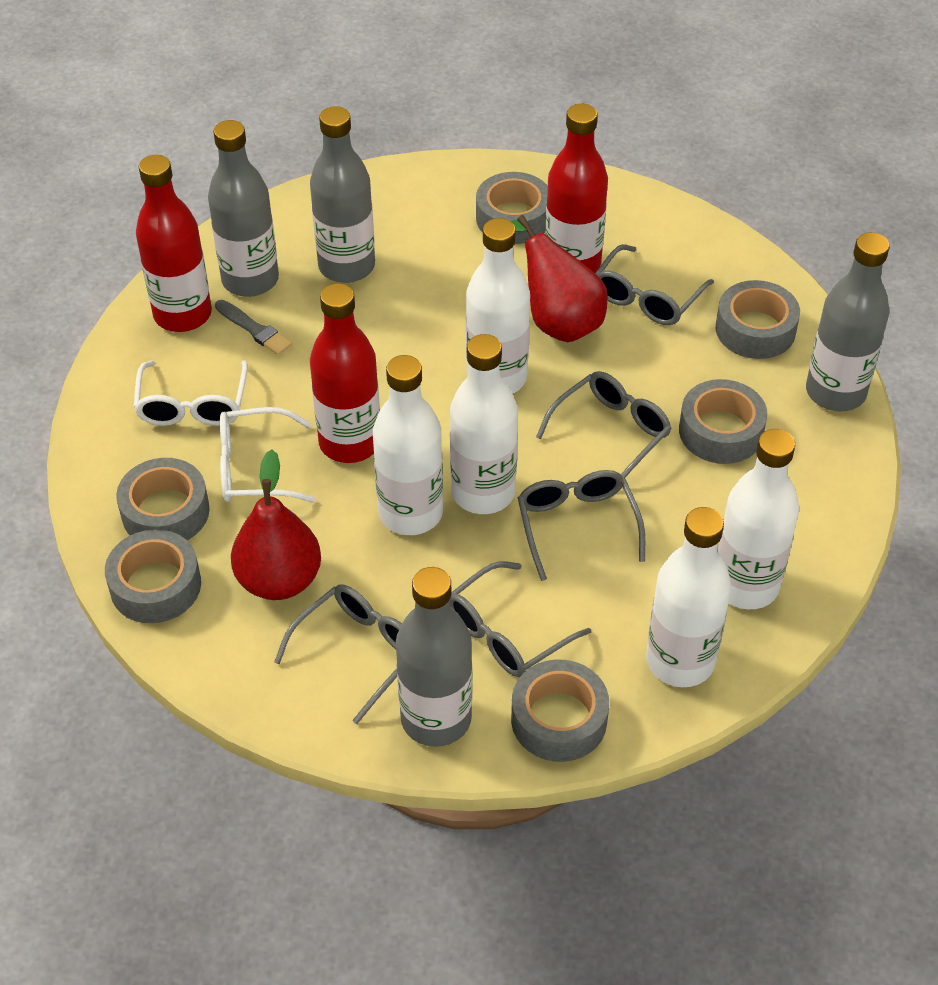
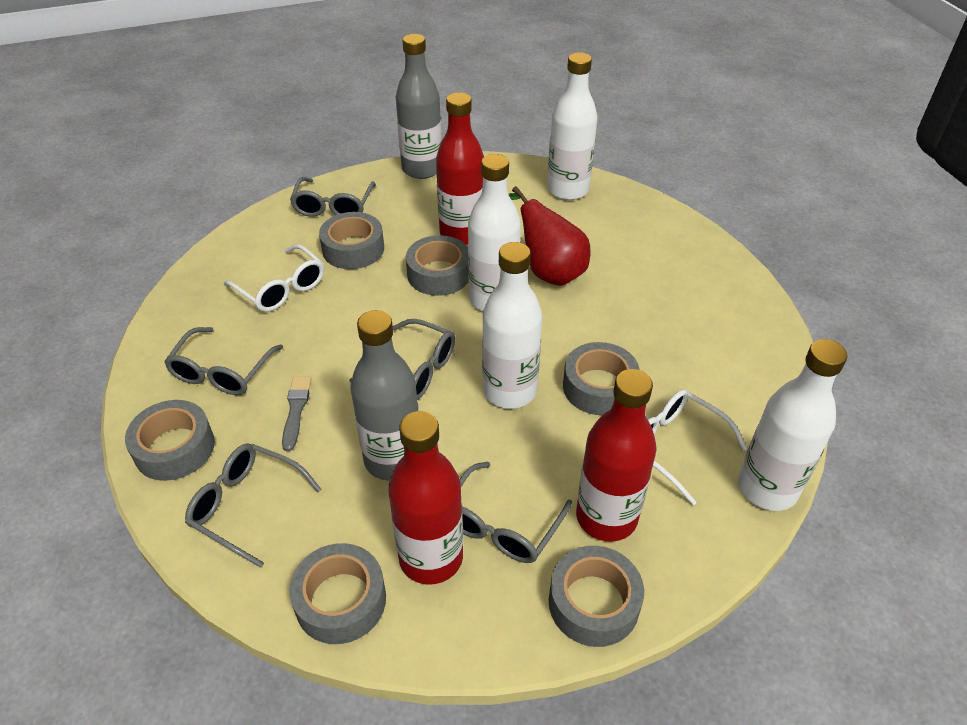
grey bottle: 4 -> 2
red pear: 2 -> 1
white bottle: 5 -> 4

